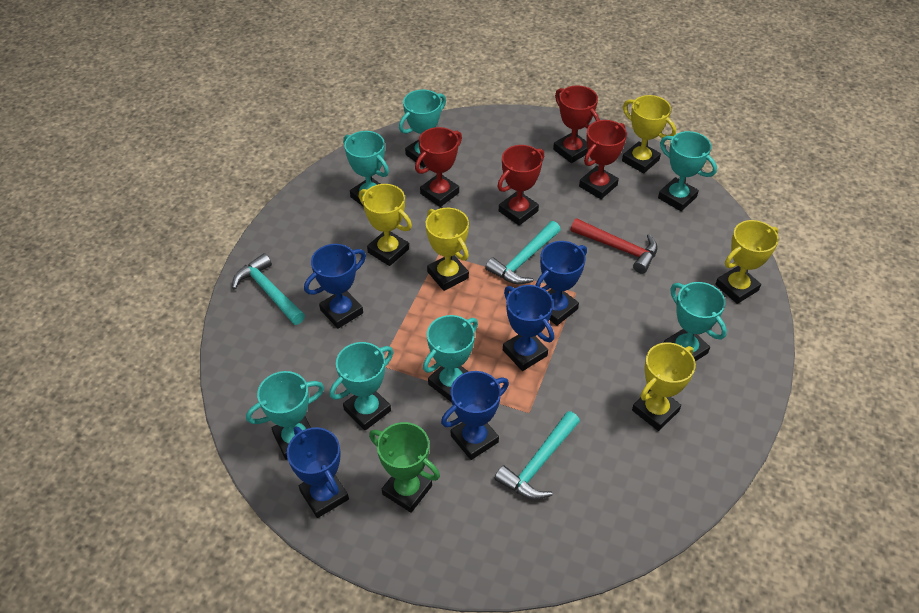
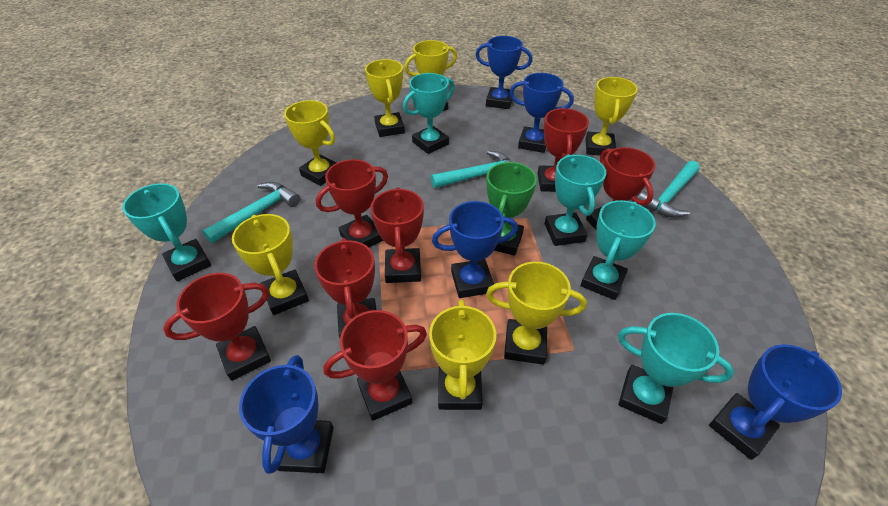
red hammer: 1 -> 0
red trophy: 4 -> 7
turquoise trophy: 7 -> 5
yellow trophy: 5 -> 7

